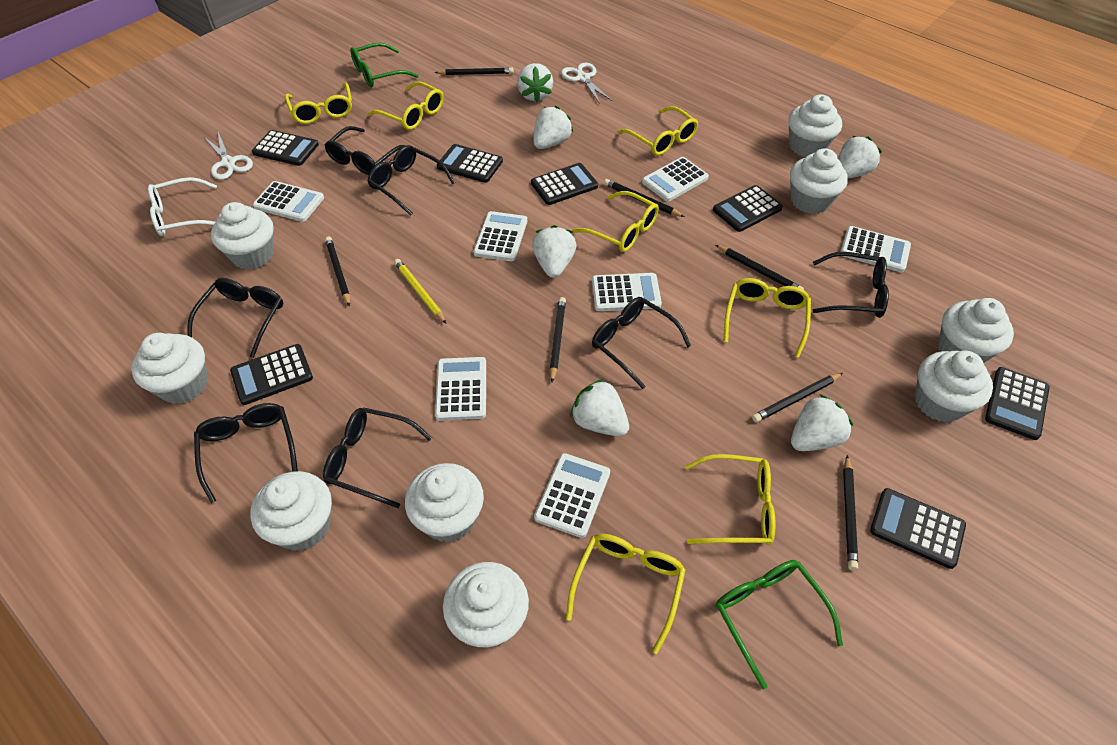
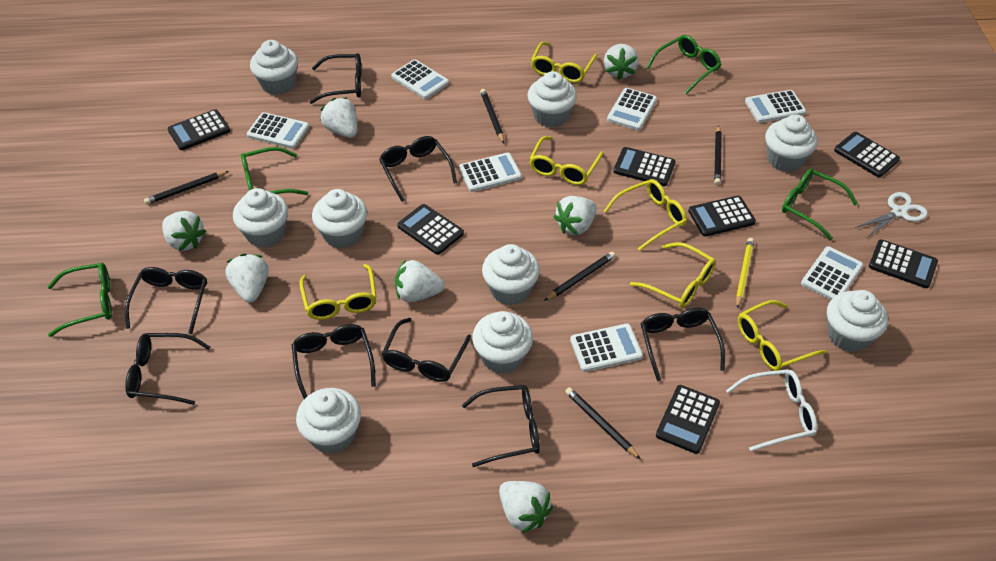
black glasses: 7 -> 8
black pencil: 7 -> 5
green glasses: 2 -> 4
white scissors: 2 -> 1
white strawberry: 6 -> 7
yellow glasses: 7 -> 6

